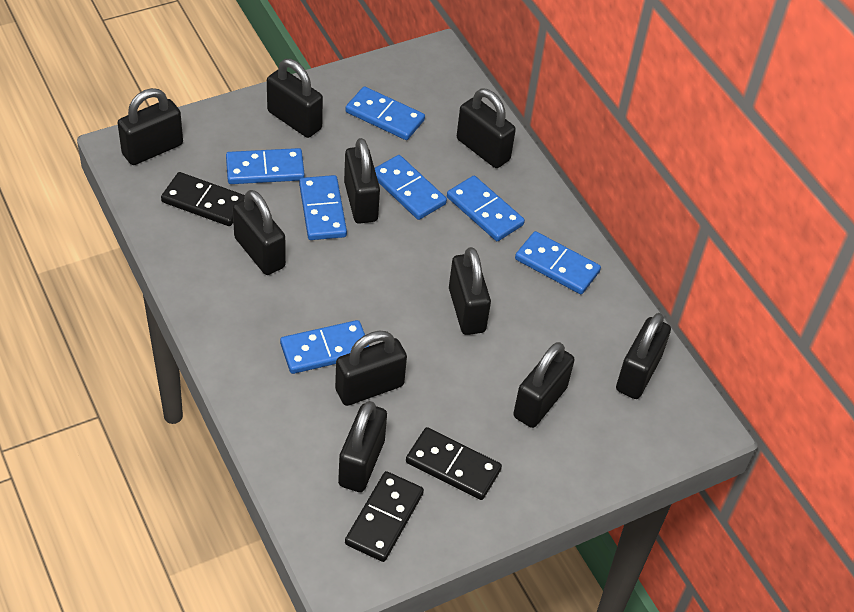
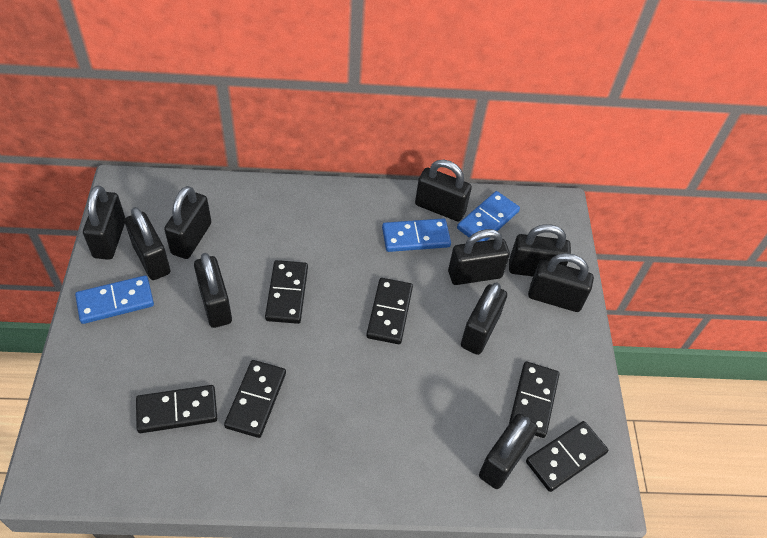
black domino: 3 -> 6
blue domino: 7 -> 3

